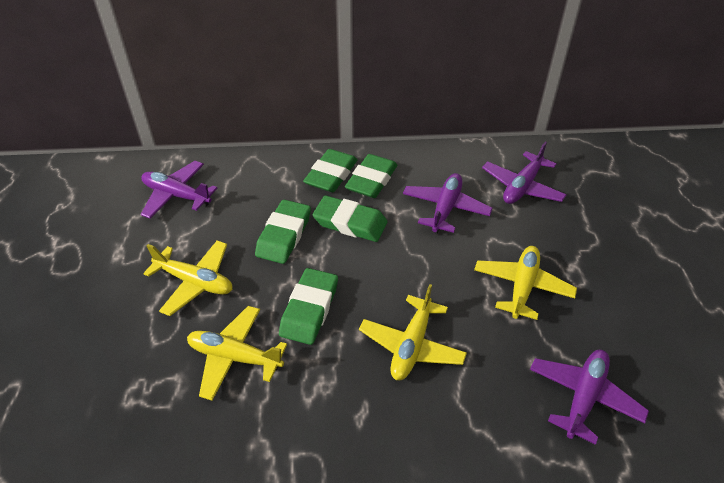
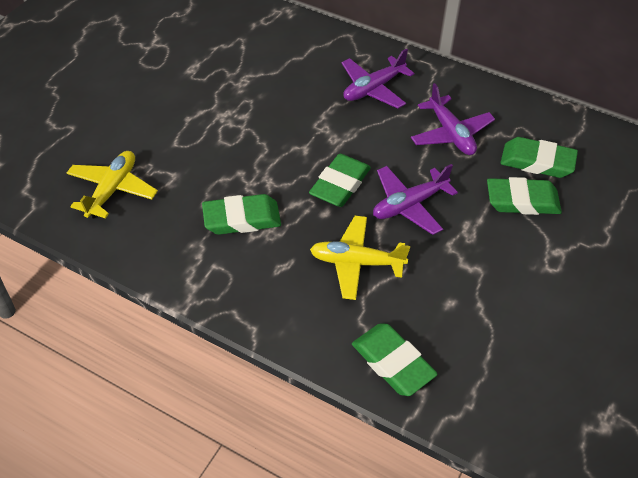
purple plane: 4 -> 3
yellow plane: 4 -> 2

